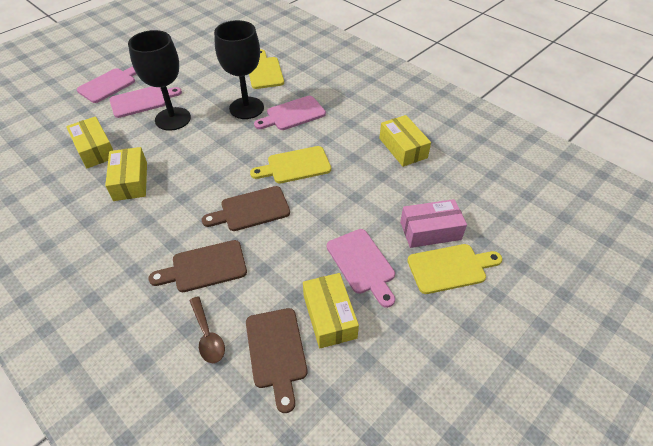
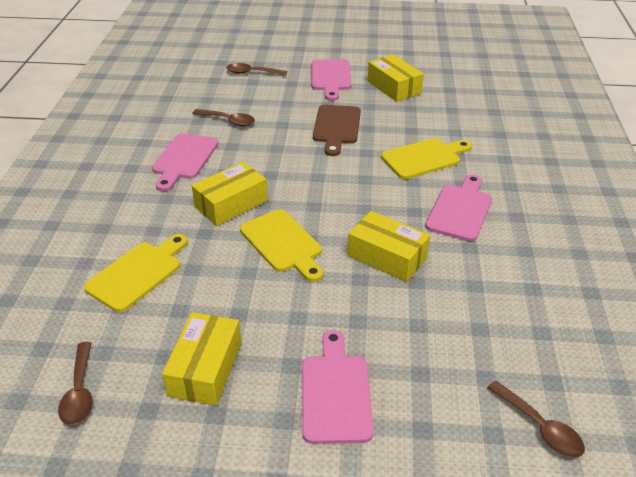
black goblet: 2 -> 0
brown cutting board: 3 -> 1
brown spoon: 1 -> 4
pink box: 1 -> 0

